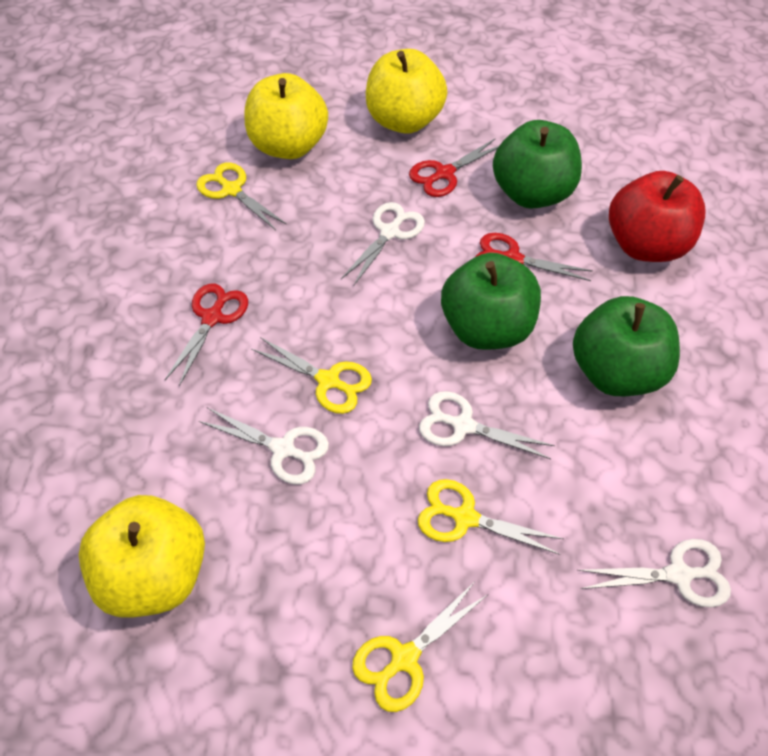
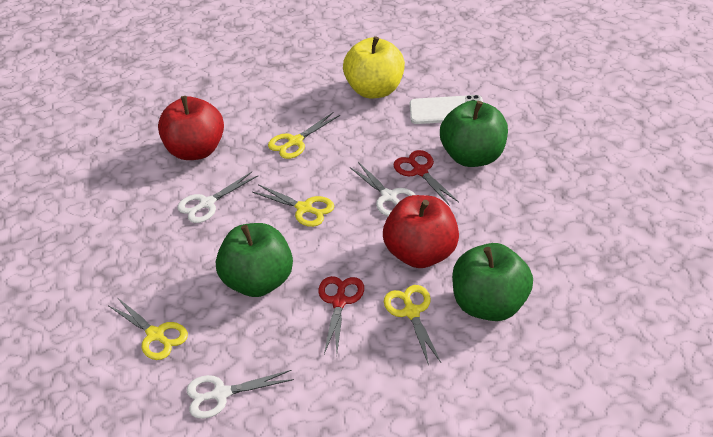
red apple: 1 -> 2
red scissors: 3 -> 2
white phone: 0 -> 1
white scissors: 4 -> 3
yellow apple: 3 -> 1

